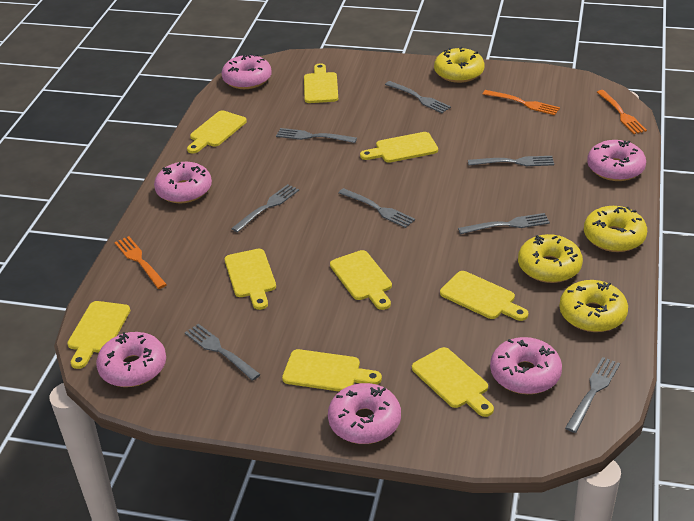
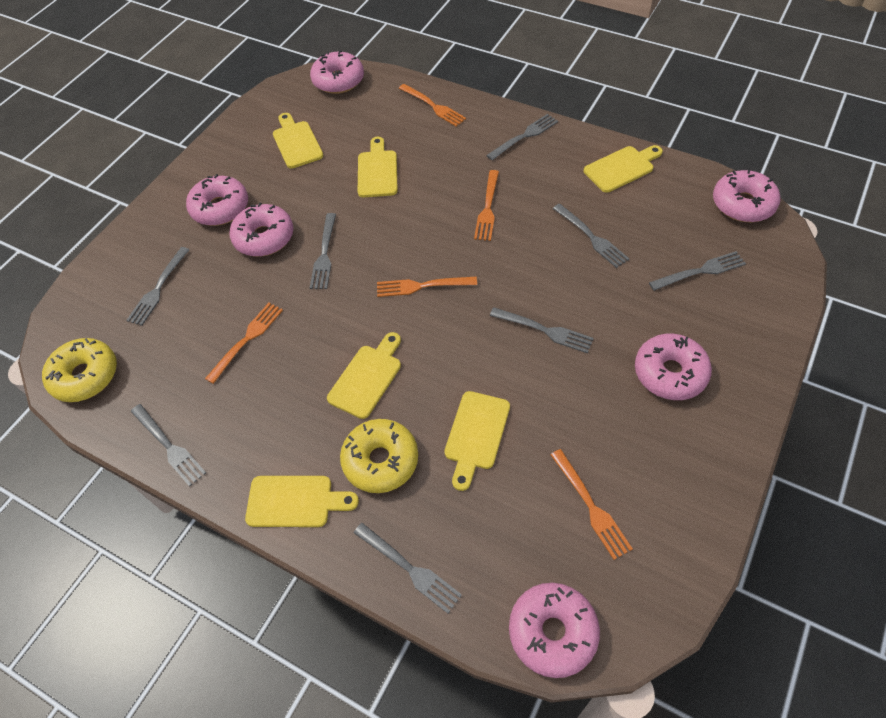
orange fork: 3 -> 5
yellow cutting board: 9 -> 6
yellow donut: 4 -> 2

